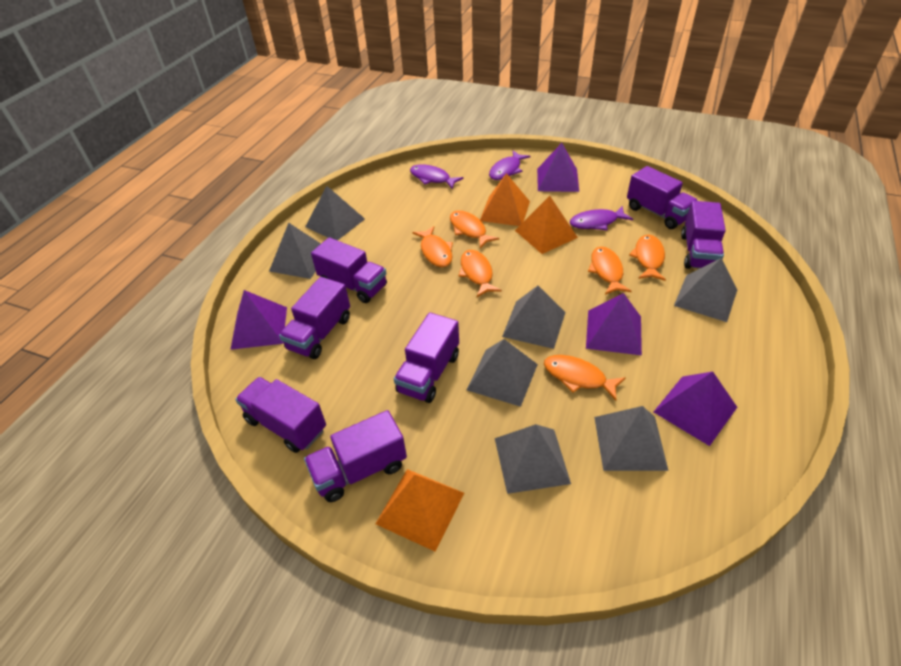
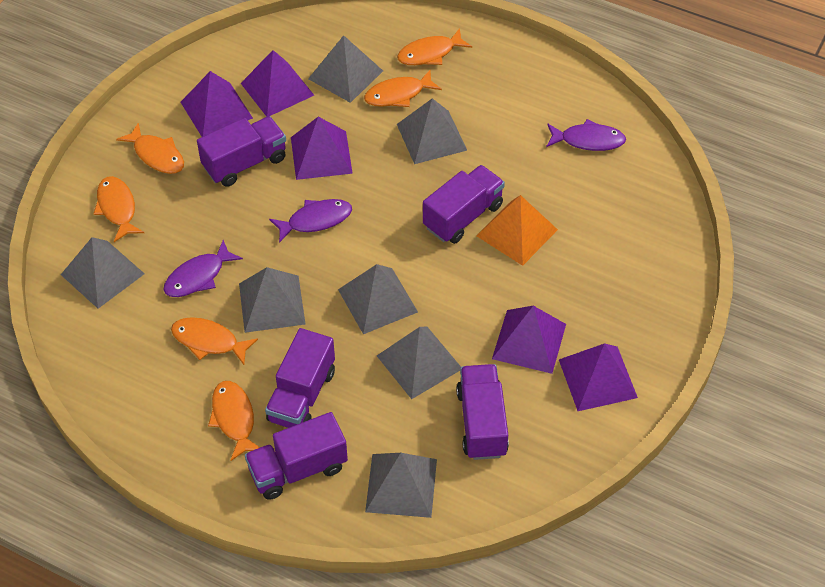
orange pyramid: 3 -> 1
purple pyramid: 4 -> 5
purple truck: 7 -> 5

